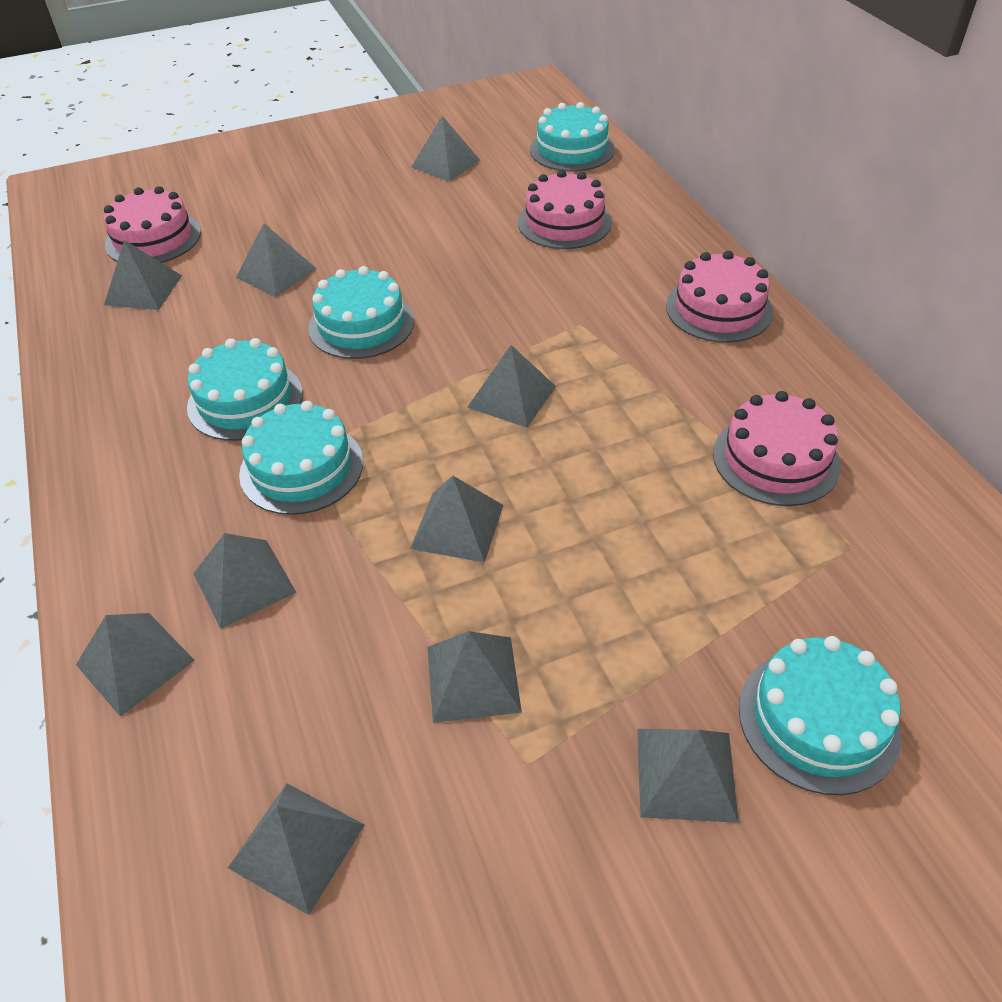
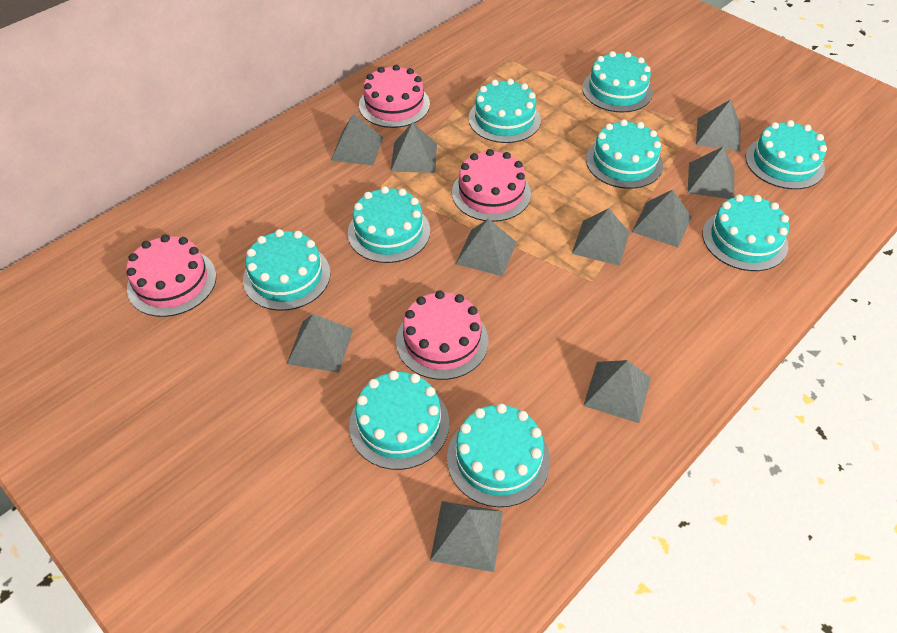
turquoise cake: 5 -> 9

